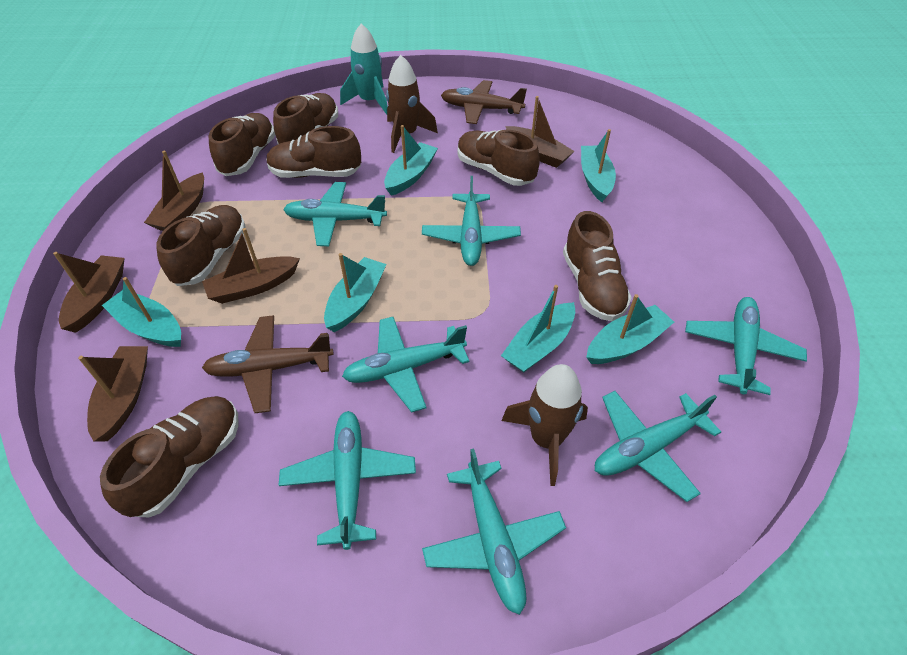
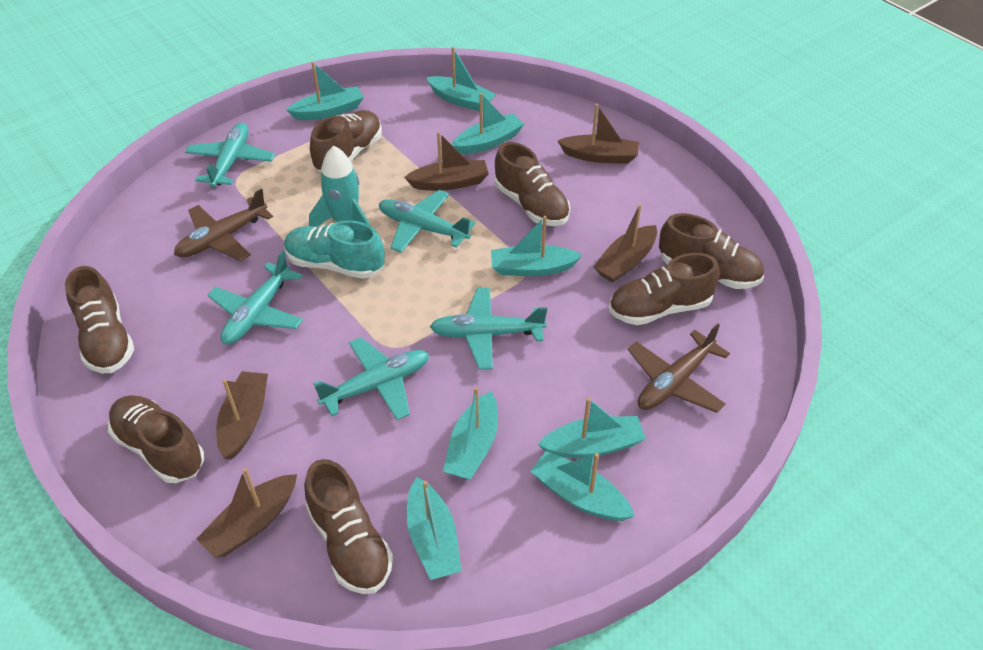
brown rocket: 2 -> 0
turquoise boat: 6 -> 8
turquoise plane: 7 -> 5
turquoise shoe: 0 -> 1

